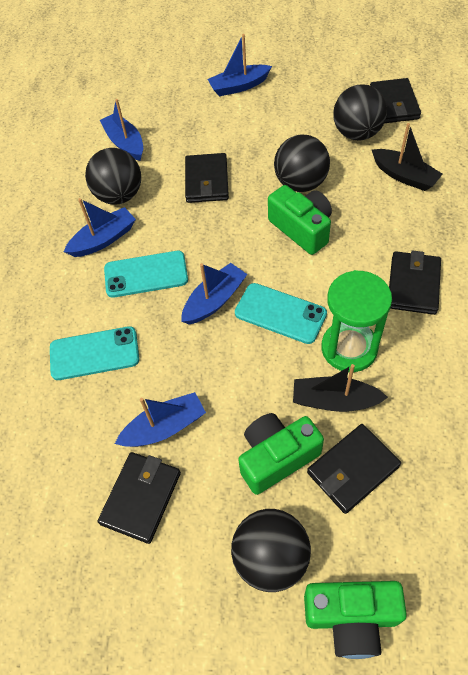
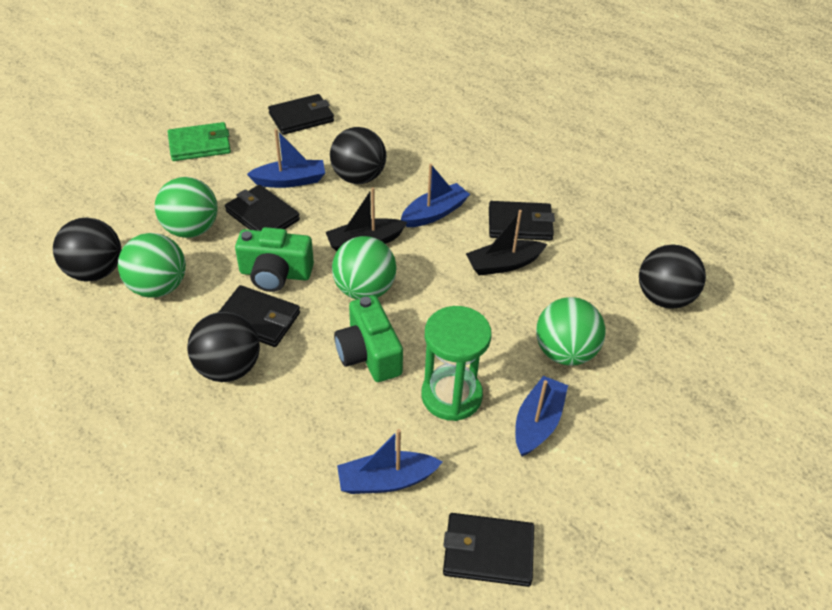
blue boat: 5 -> 4
green ball: 0 -> 4
green camera: 3 -> 2
green wallet: 0 -> 1
turquoise phone: 3 -> 0

